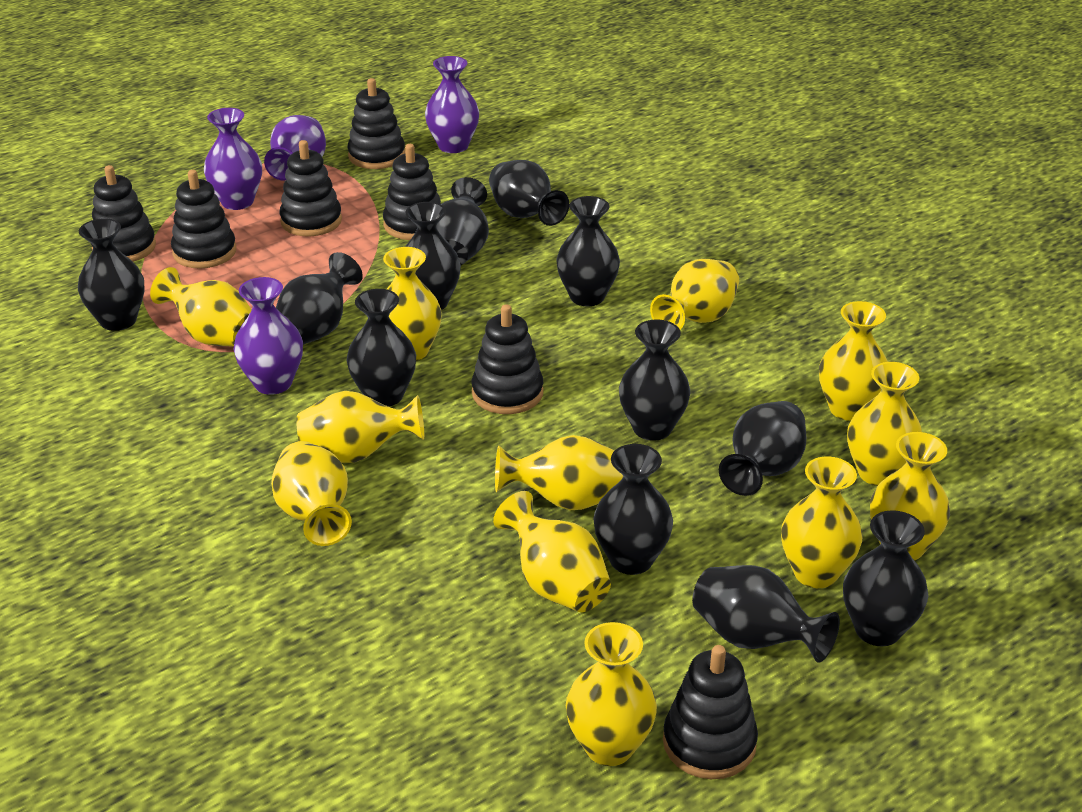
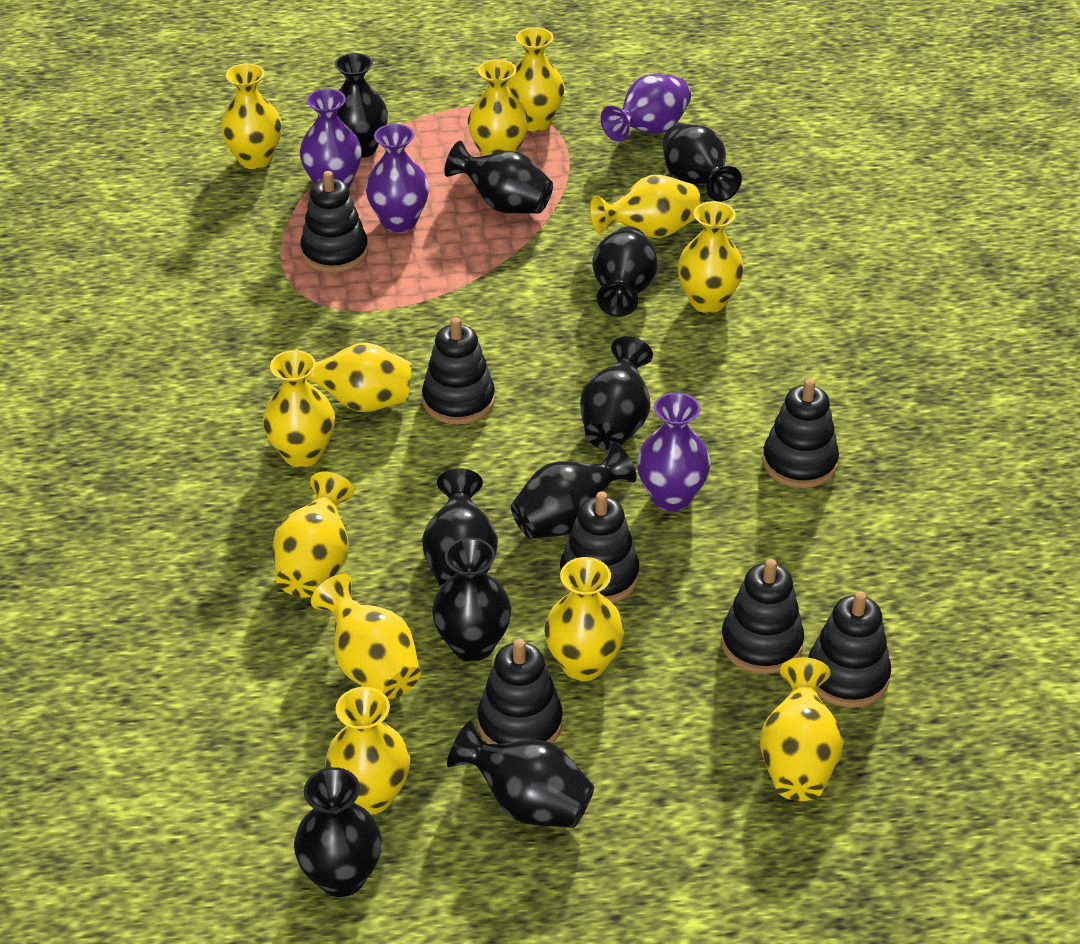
black vase: 12 -> 10

